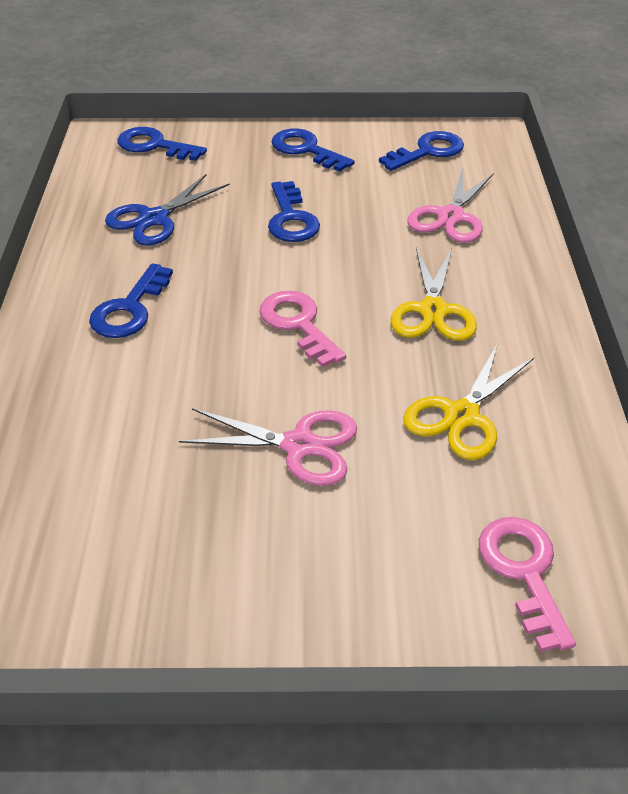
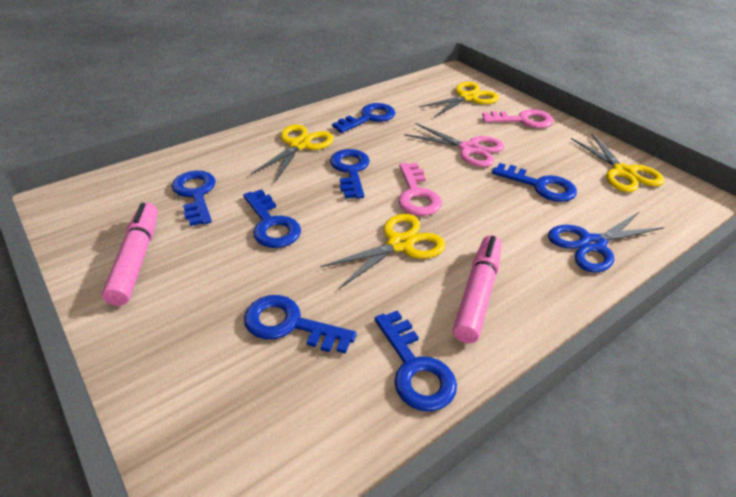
blue key: 5 -> 7
pink marker: 0 -> 2
pink scissors: 2 -> 1
yellow scissors: 2 -> 4

